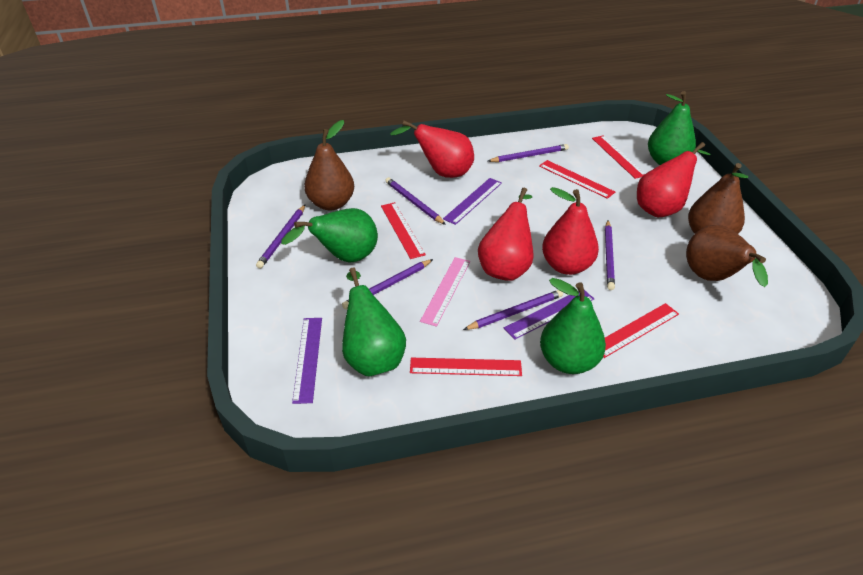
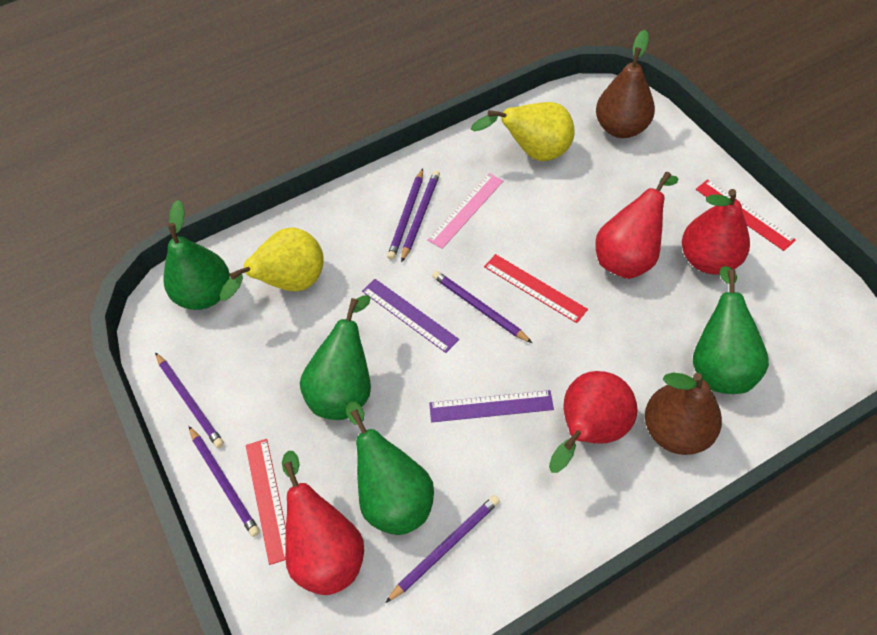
brown pear: 3 -> 2
purple ruler: 3 -> 2
red ruler: 5 -> 3
yellow pear: 0 -> 2

